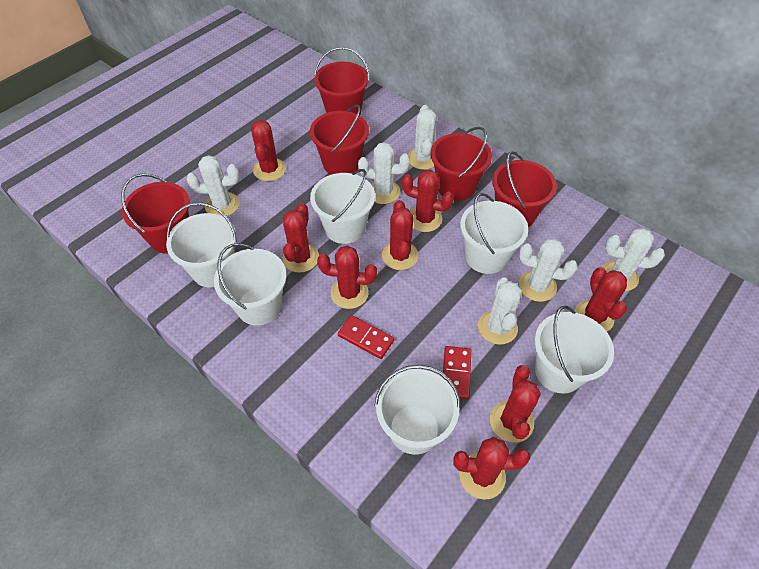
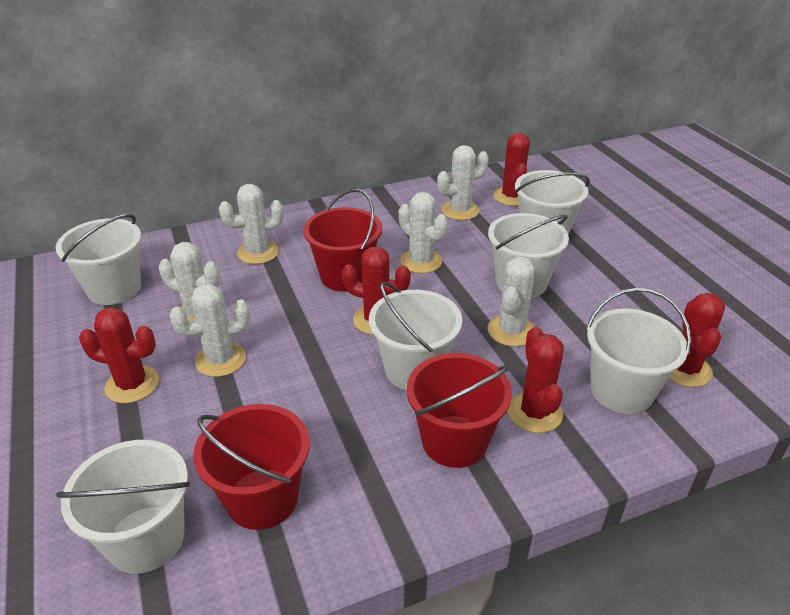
red bucket: 5 -> 3
red cactus: 8 -> 5
red domino: 2 -> 0

